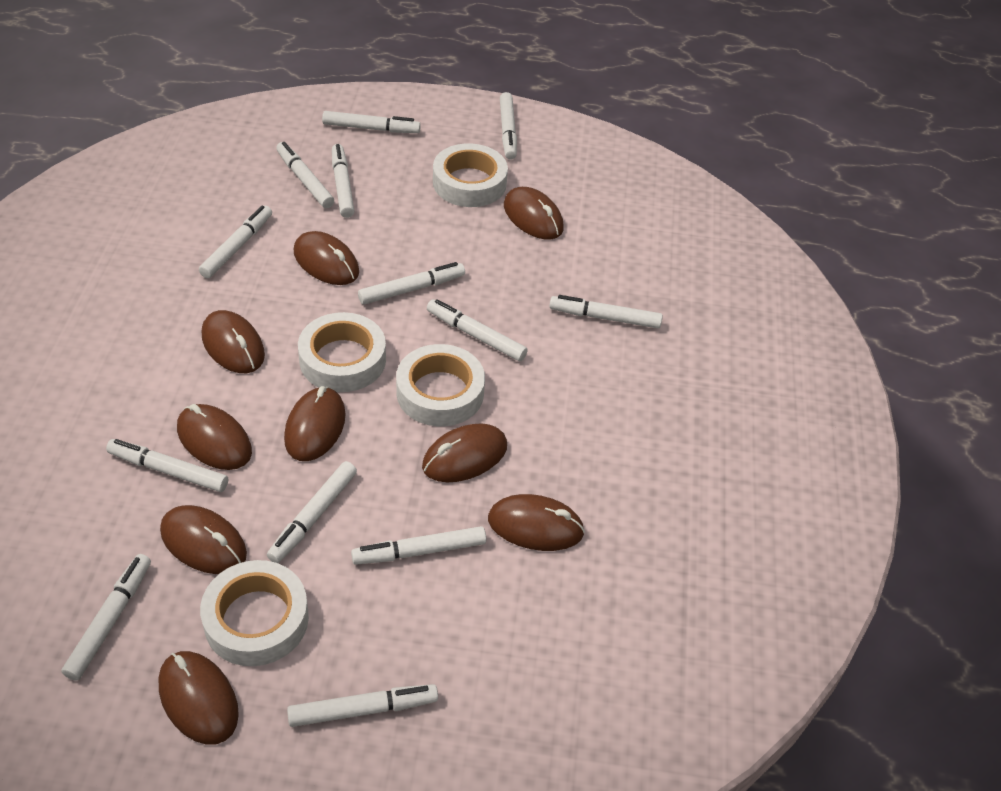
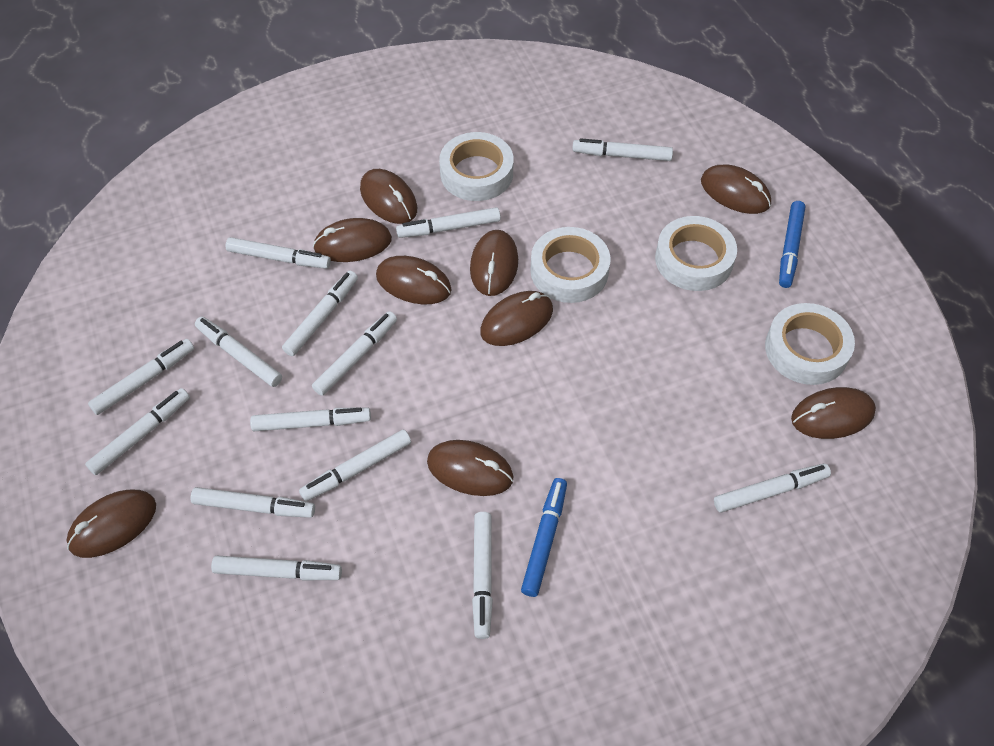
blue marker: 0 -> 2
white marker: 13 -> 14

